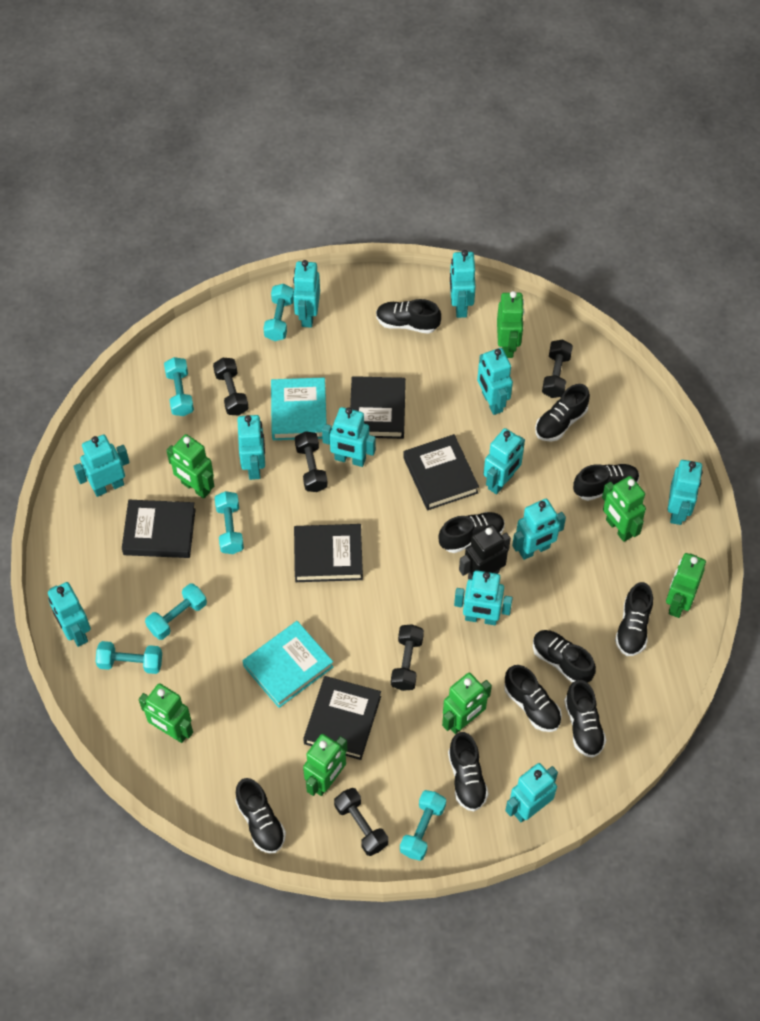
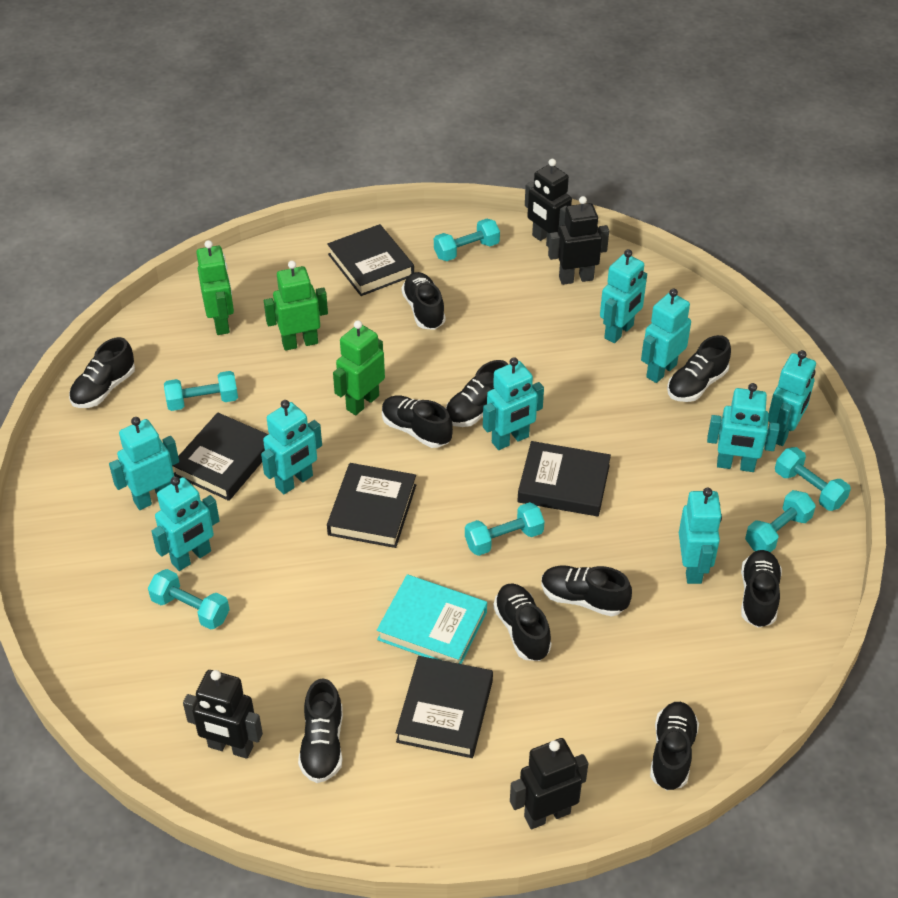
black dumbbell: 5 -> 0
black robot: 1 -> 4
green robot: 7 -> 3
turquoise book: 2 -> 1
turquoise robot: 12 -> 9

